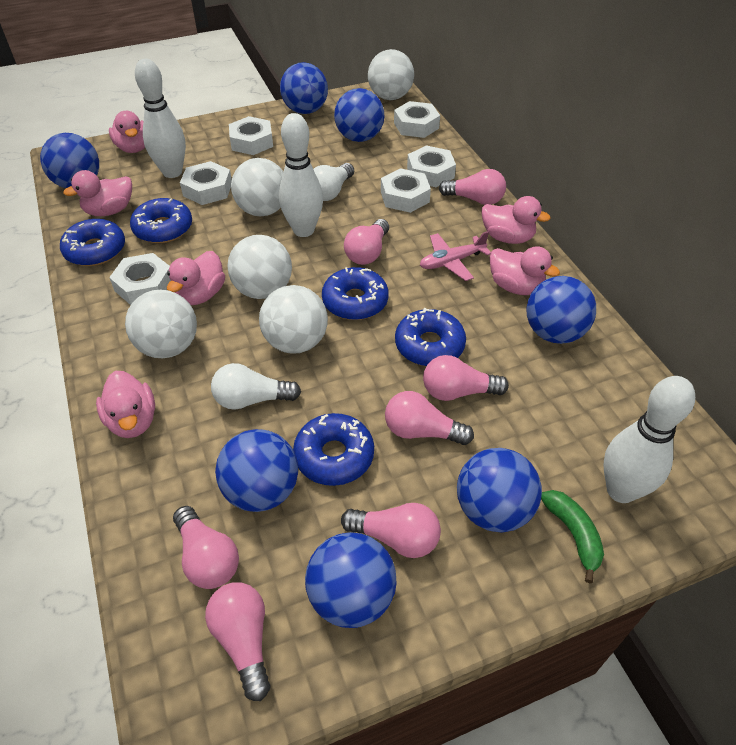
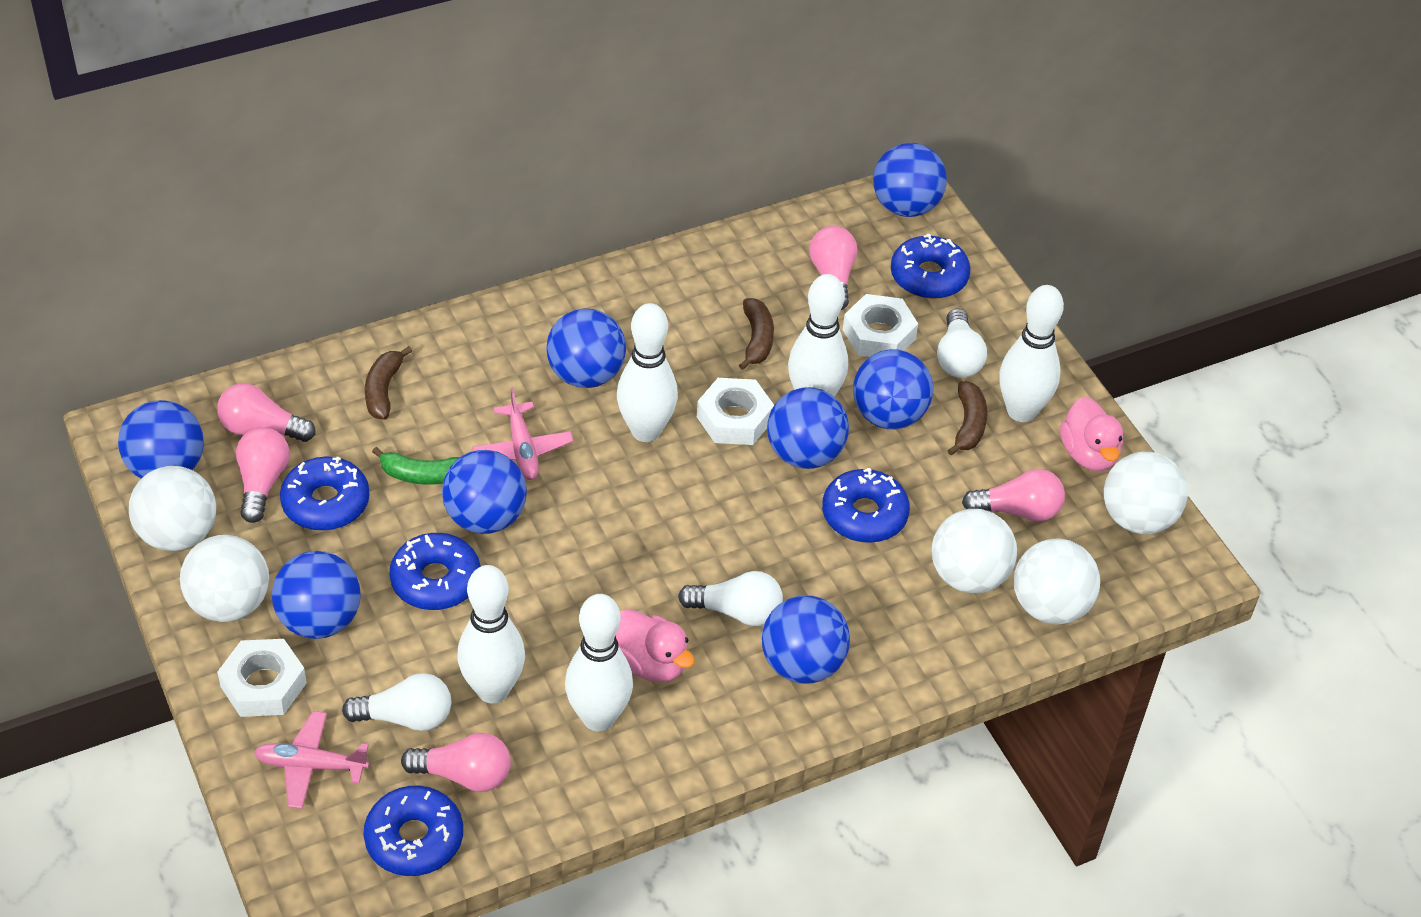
blue ball: 7 -> 8
brown banana: 0 -> 3
pink duck: 6 -> 2
pink light bulb: 7 -> 5
pink plane: 1 -> 2
white bowling pin: 3 -> 5
white light bulb: 2 -> 3
white nut: 6 -> 3

